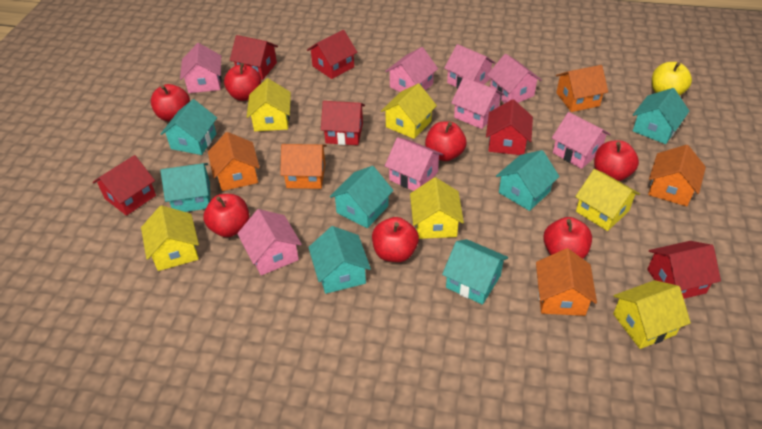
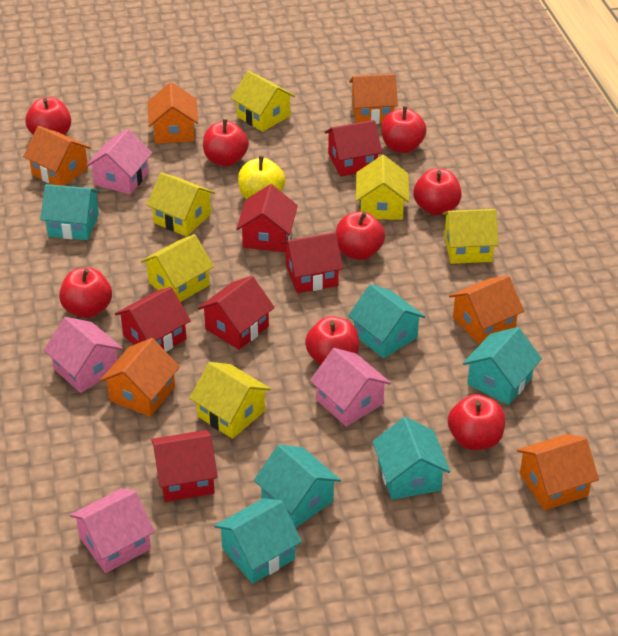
orange house: 5 -> 6
pink house: 8 -> 4
red apple: 7 -> 8
turquoise house: 7 -> 6

